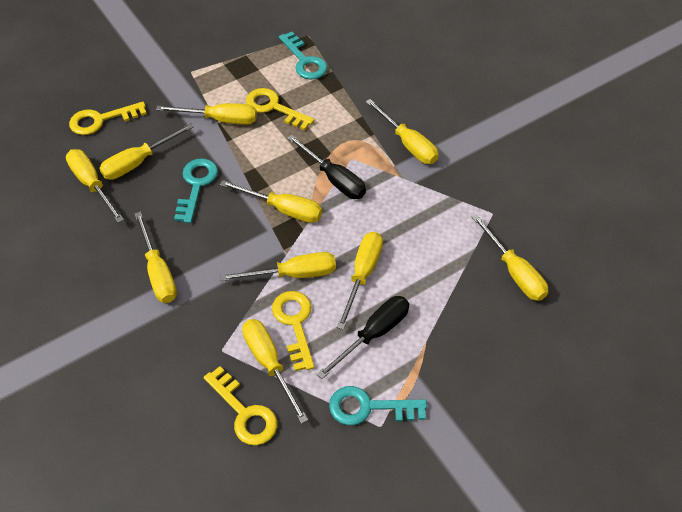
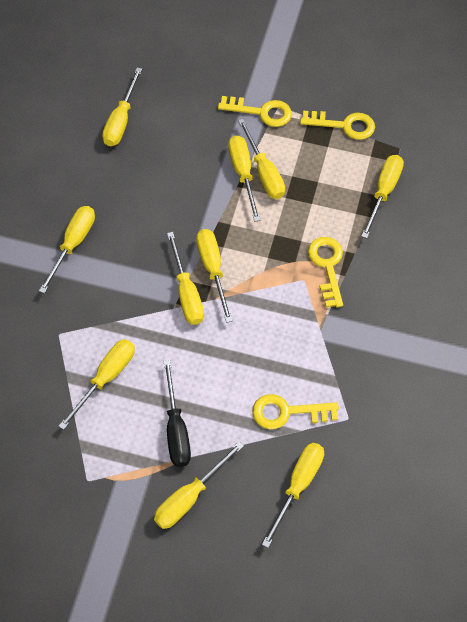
black screwdriver: 2 -> 1
turquoise key: 3 -> 0

